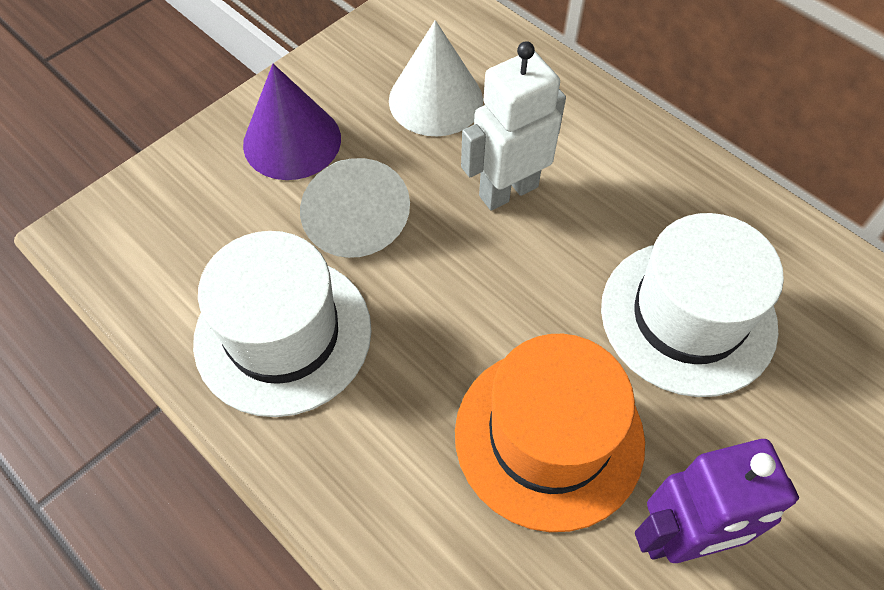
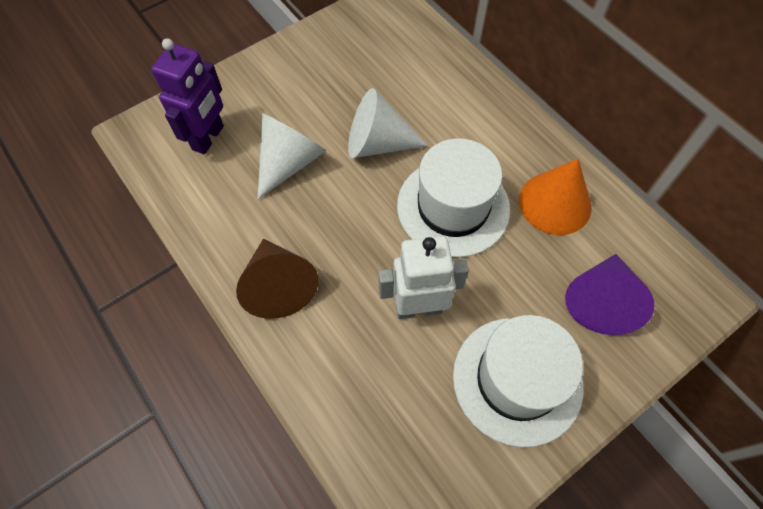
brown cone: 0 -> 1
orange cone: 0 -> 1
orange hat: 1 -> 0

